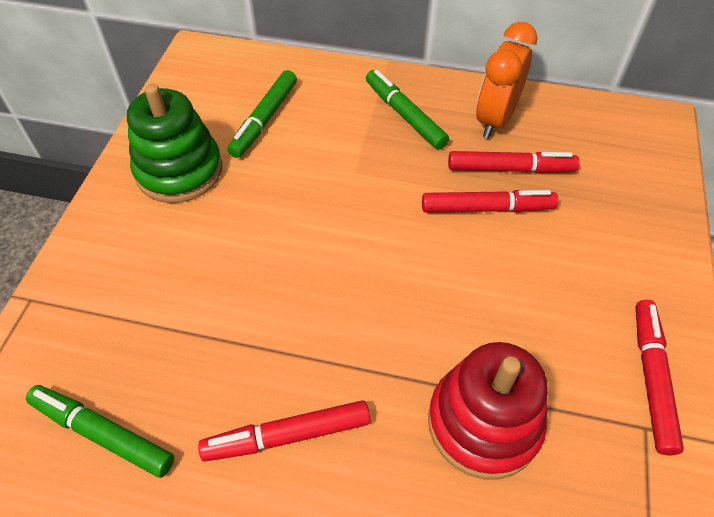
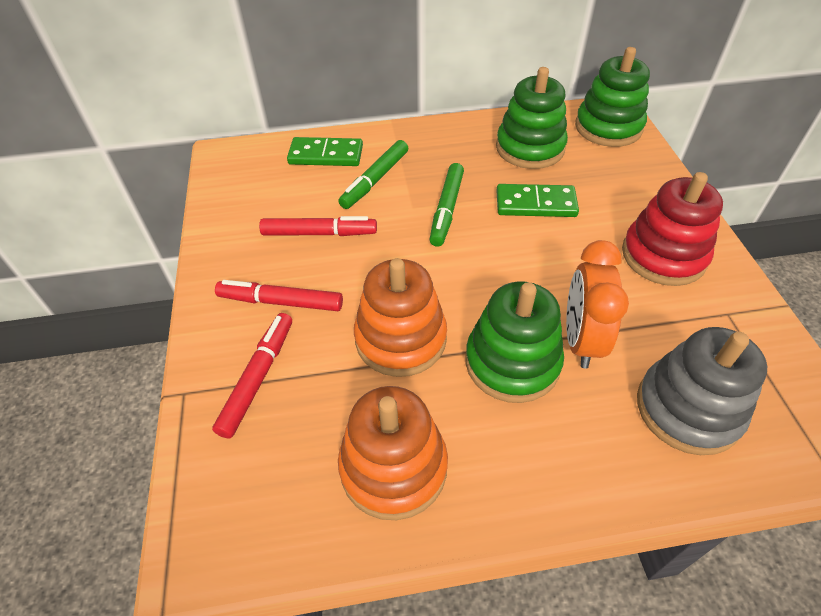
green domino: 0 -> 2
green marker: 3 -> 2
green stacking toy: 1 -> 3
grey stacking toy: 0 -> 1
orange stacking toy: 0 -> 2
red marker: 4 -> 3

